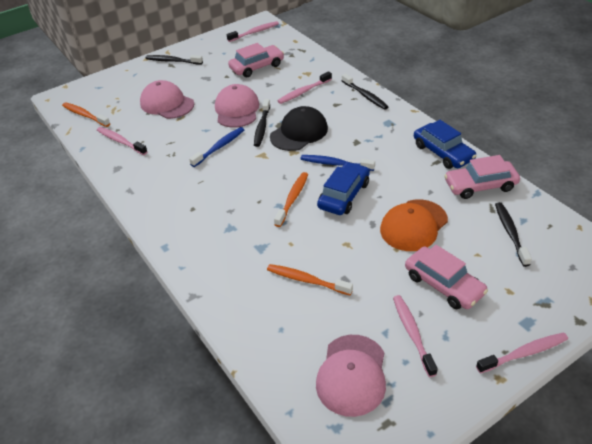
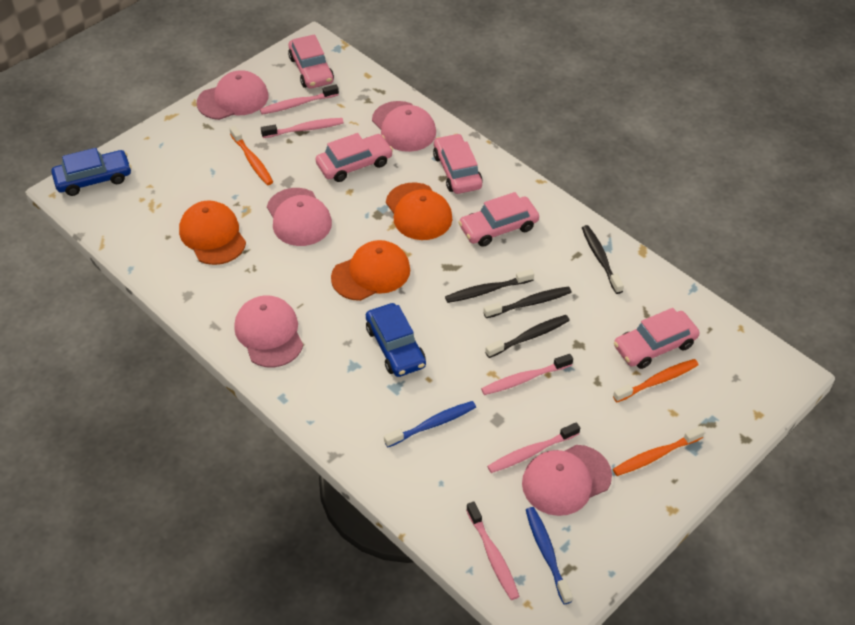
black cap: 1 -> 0
orange cap: 1 -> 3
pink cap: 3 -> 5
pink car: 3 -> 5

